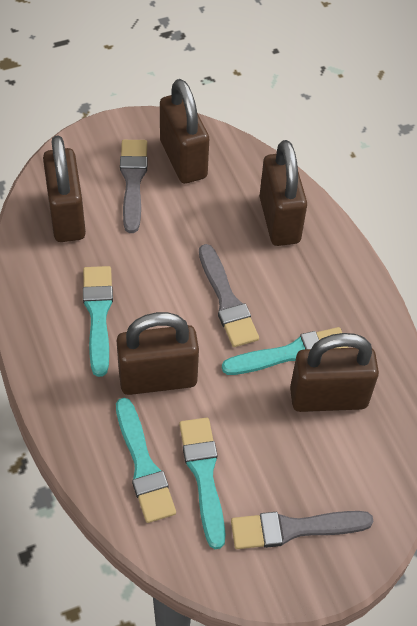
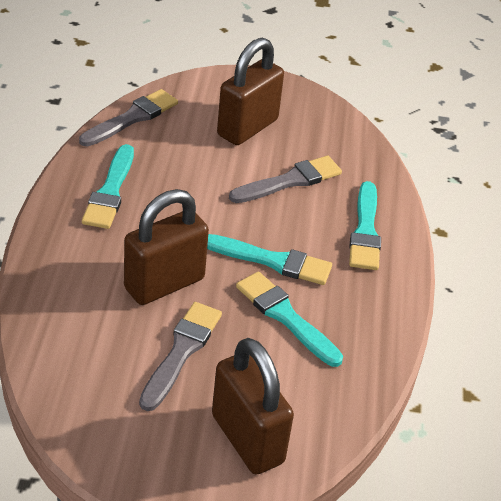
brown padlock: 5 -> 3

